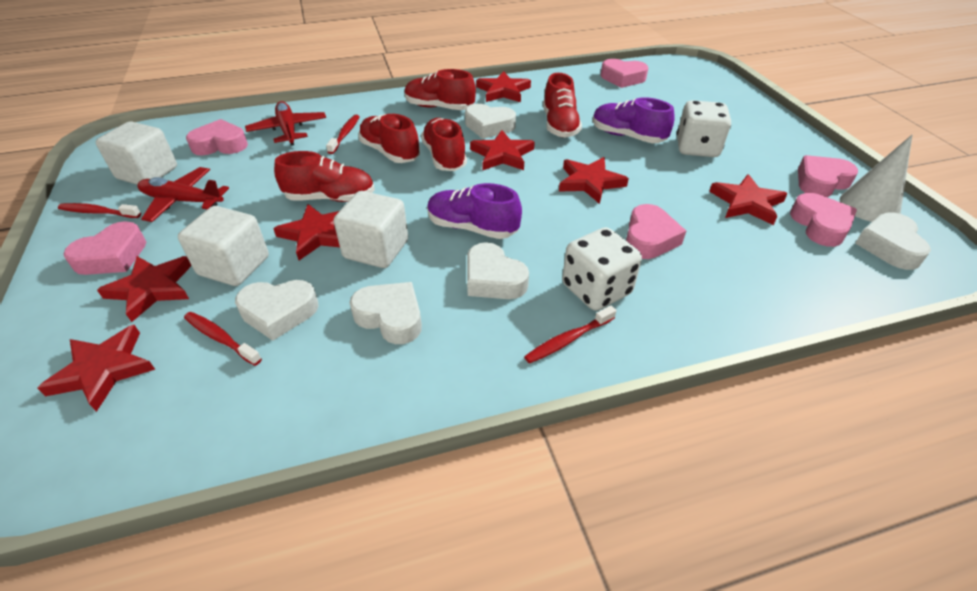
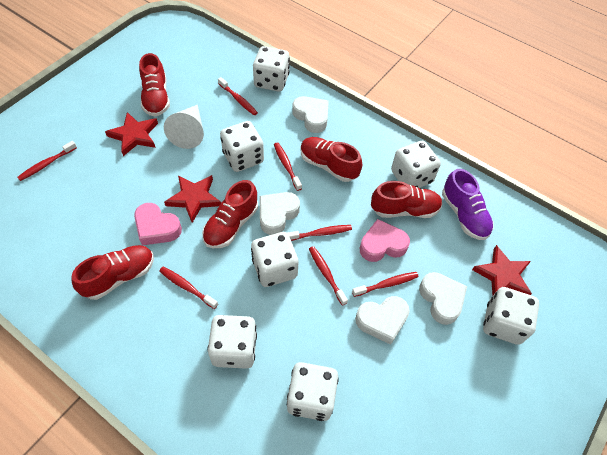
pink heart: 6 -> 2
purple shoe: 2 -> 1
red plane: 2 -> 0
red star: 7 -> 3
red toothbrush: 4 -> 7
white cube: 3 -> 0
white dice: 2 -> 7
white heart: 5 -> 4

